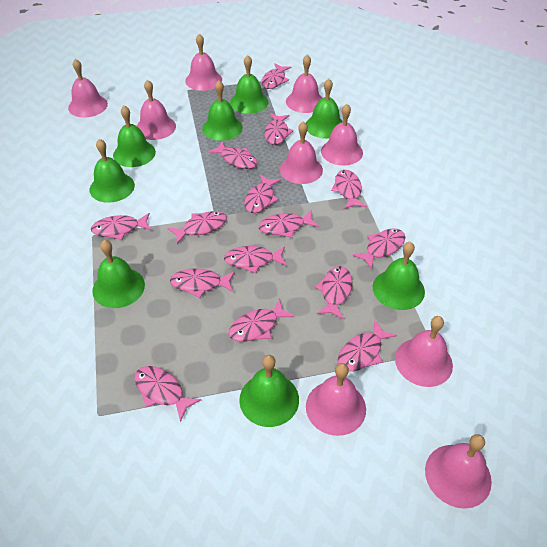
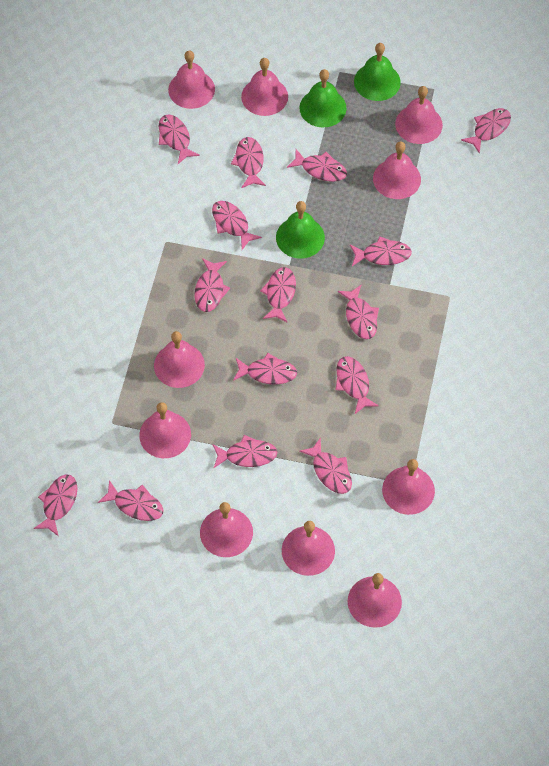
green bell: 8 -> 3
pink bell: 9 -> 10

